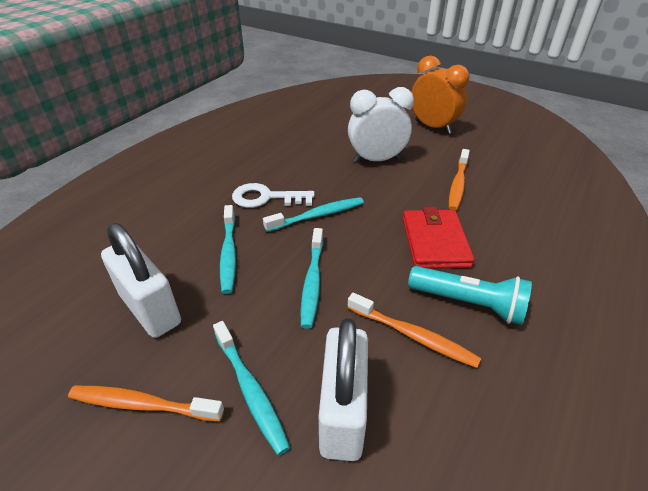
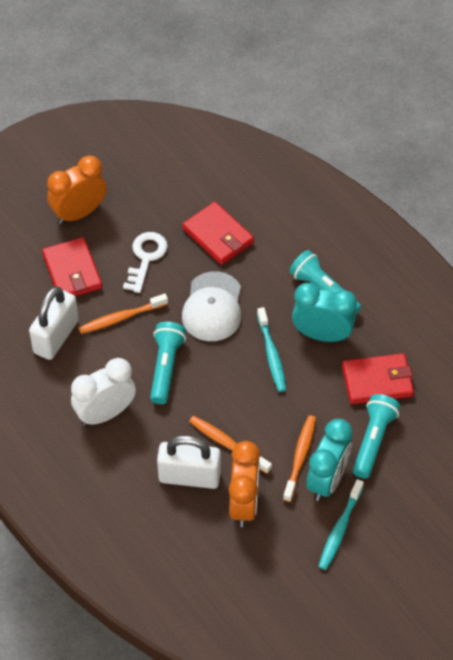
orange clock: 1 -> 2
red wallet: 1 -> 3
turquoise clock: 0 -> 2
turquoise flashlight: 1 -> 3
turquoise toothbrush: 4 -> 2
white cap: 0 -> 1

